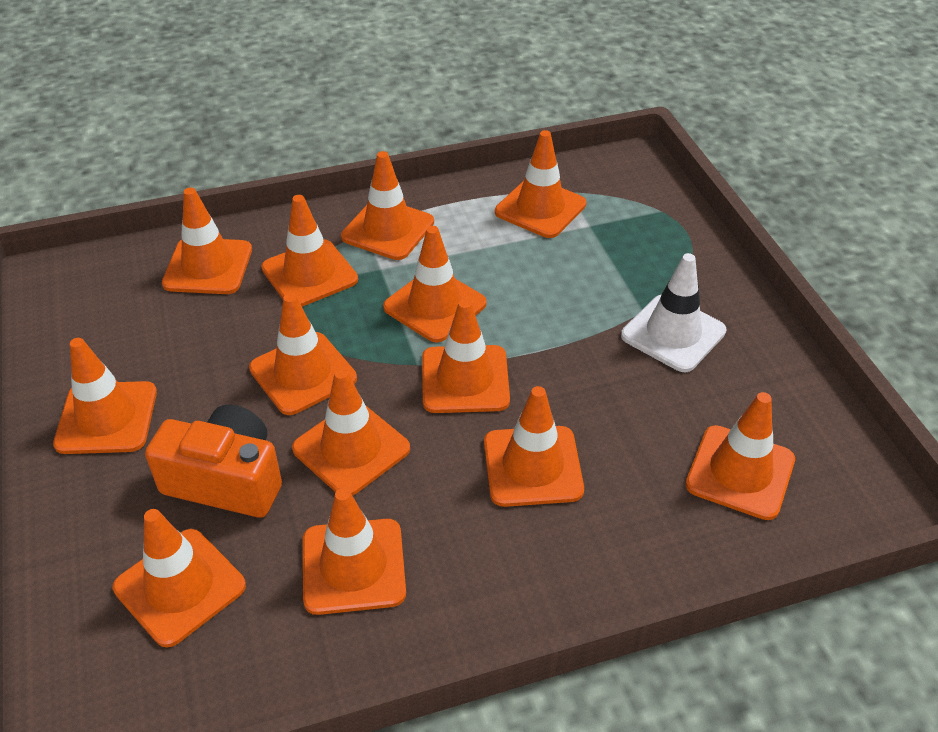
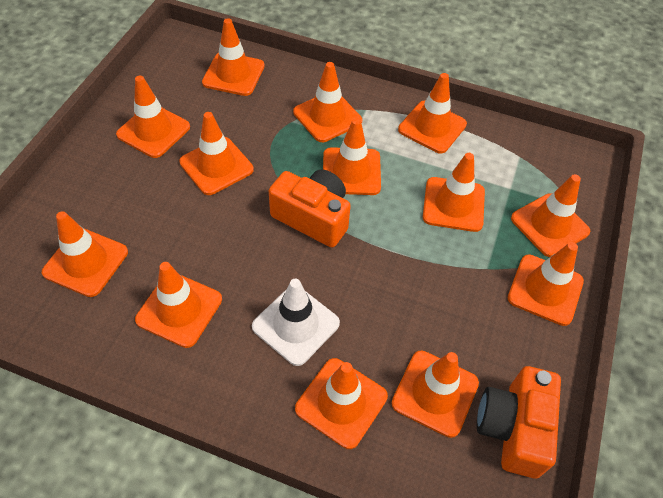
orange camera: 1 -> 2

